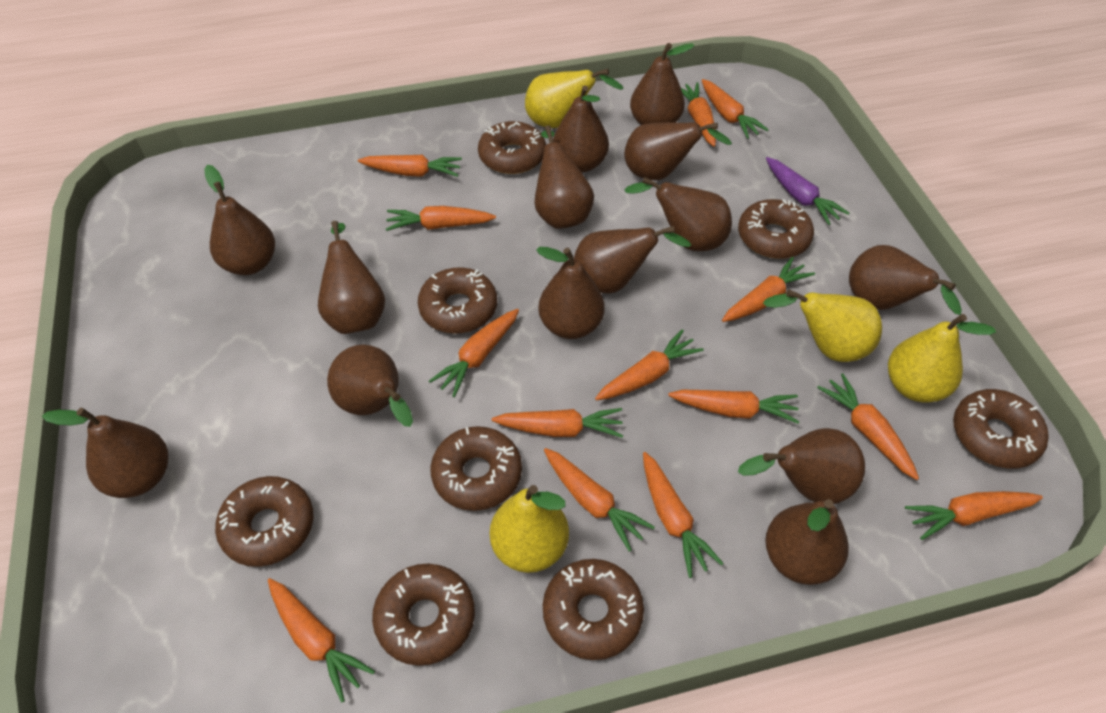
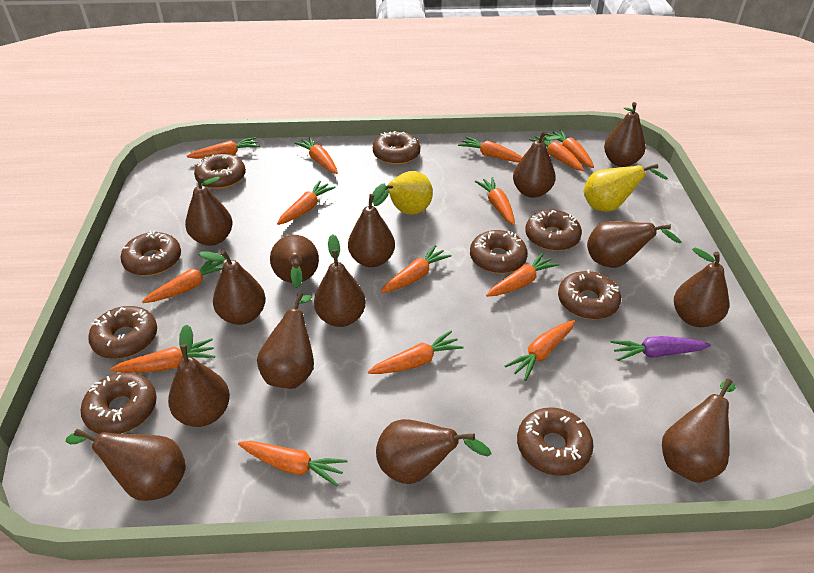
brown donut: 8 -> 9
yellow pear: 4 -> 2

